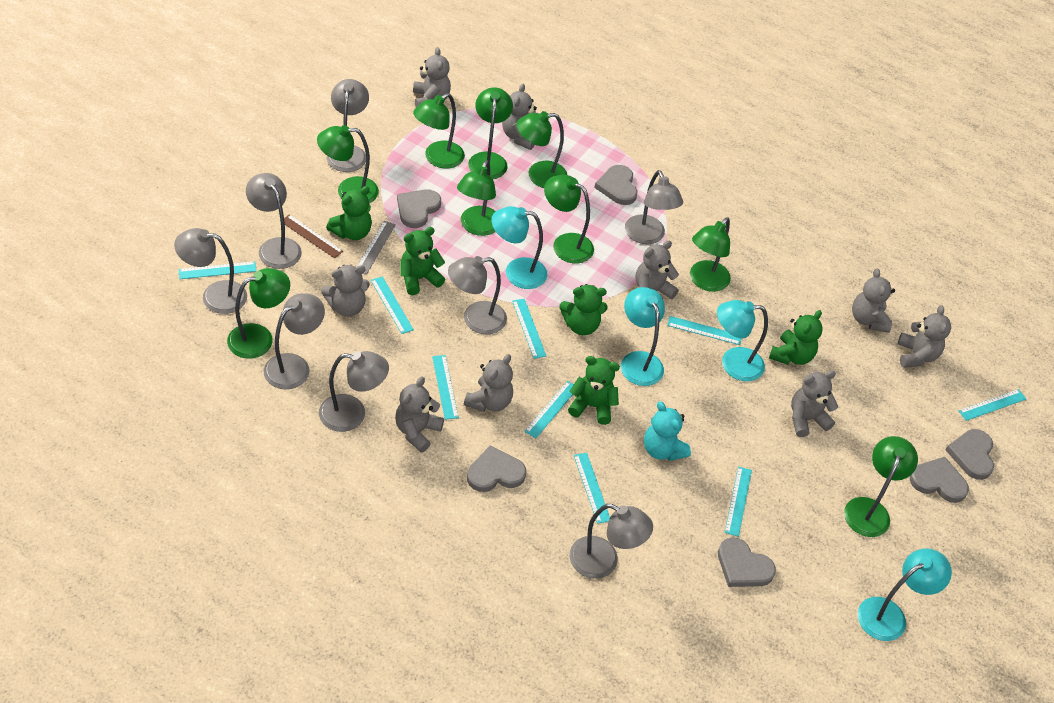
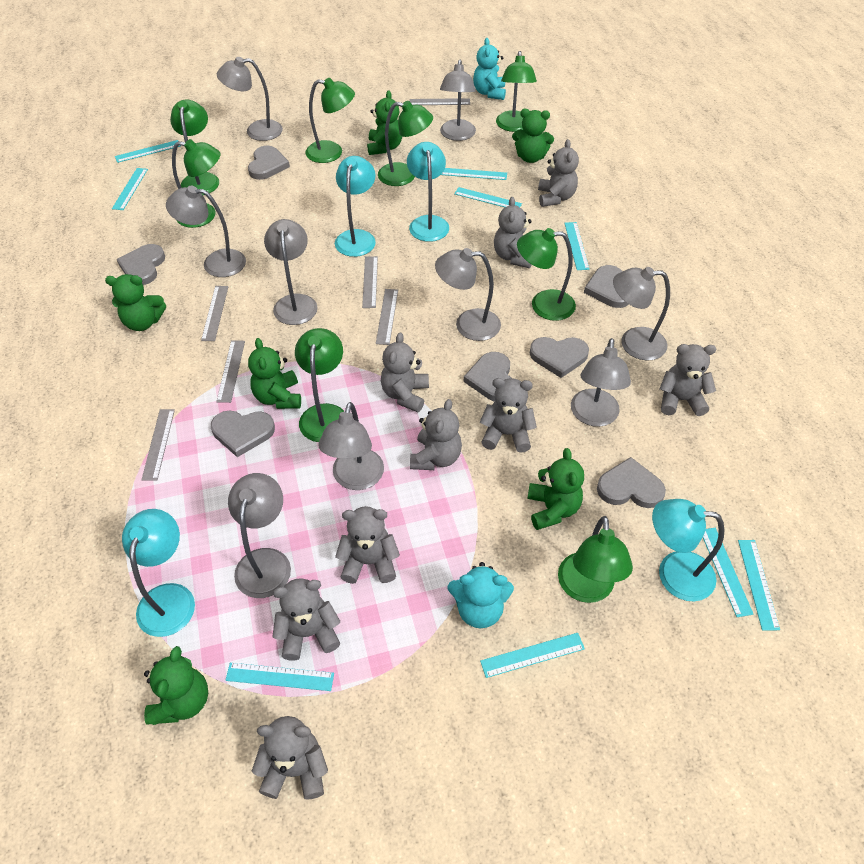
brown ruler: 1 -> 0
green lamp: 9 -> 8
green teddy bear: 5 -> 6
grey heart: 6 -> 7
grey lamp: 8 -> 9
grey ruler: 1 -> 6
turquoise teddy bear: 1 -> 2

